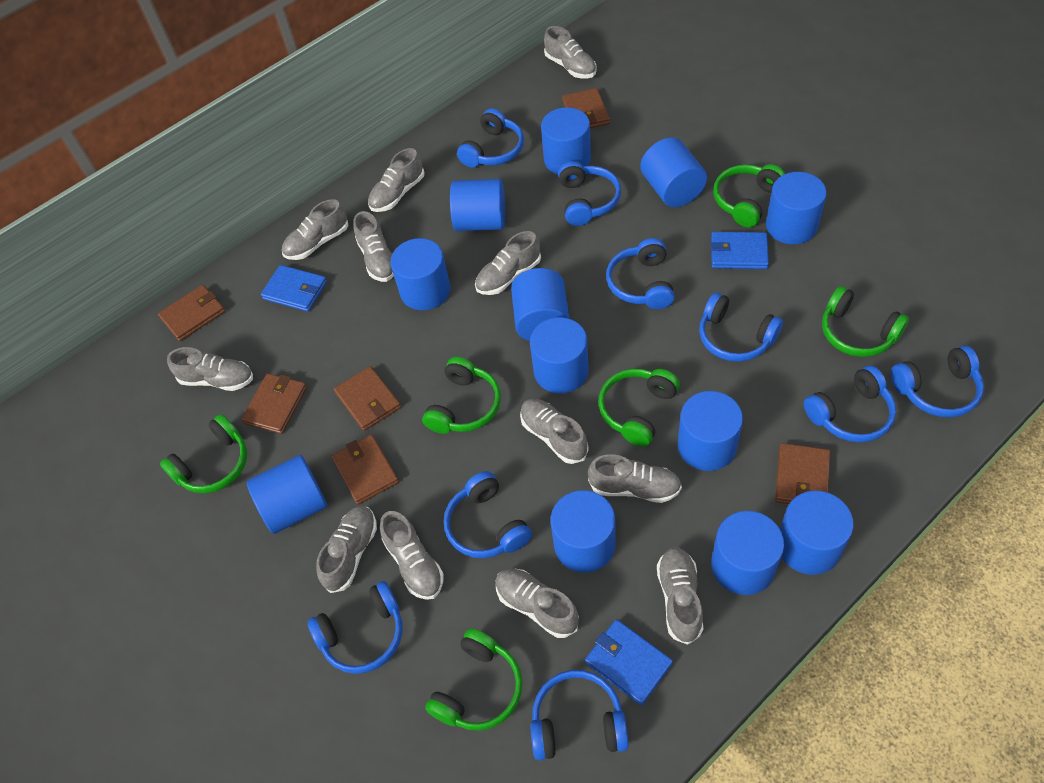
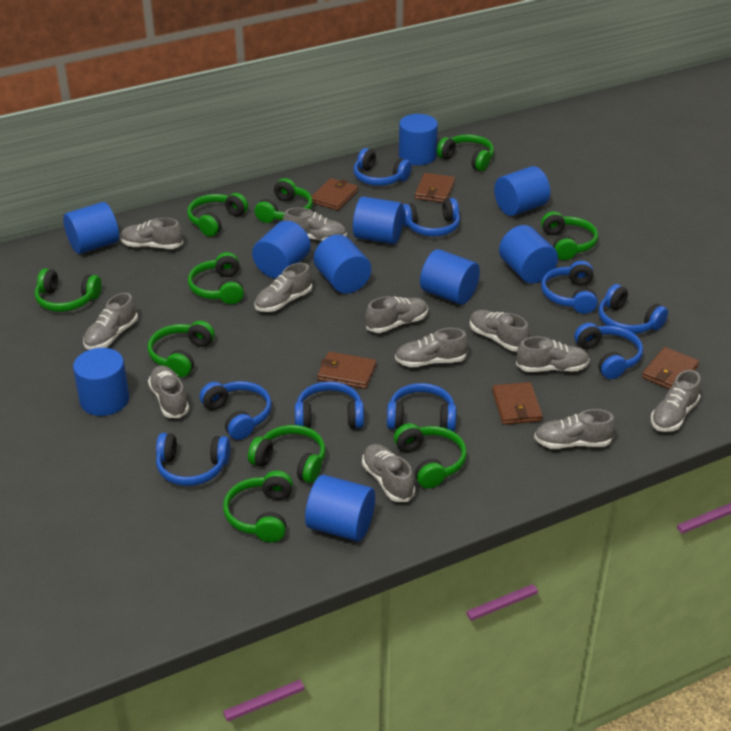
blue cylinder: 12 -> 10
blue wallet: 3 -> 0
brown wallet: 6 -> 5
green headphones: 6 -> 10

